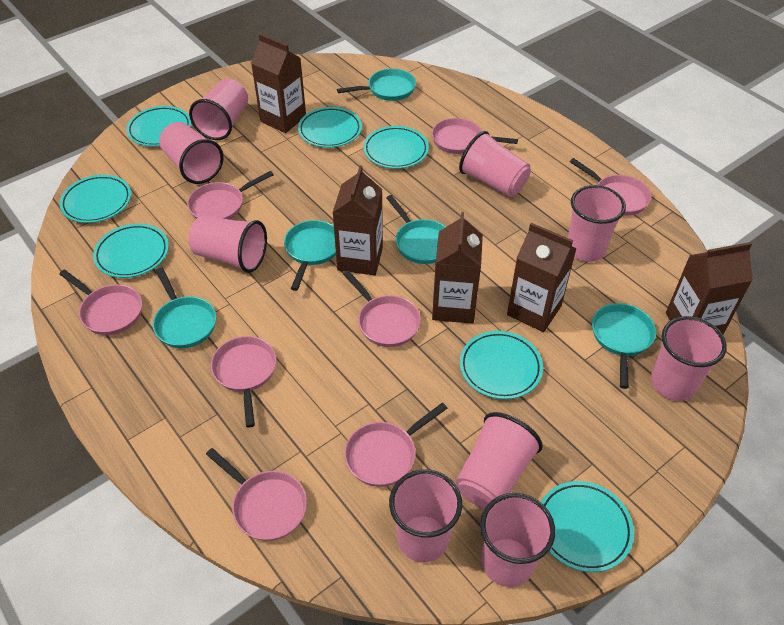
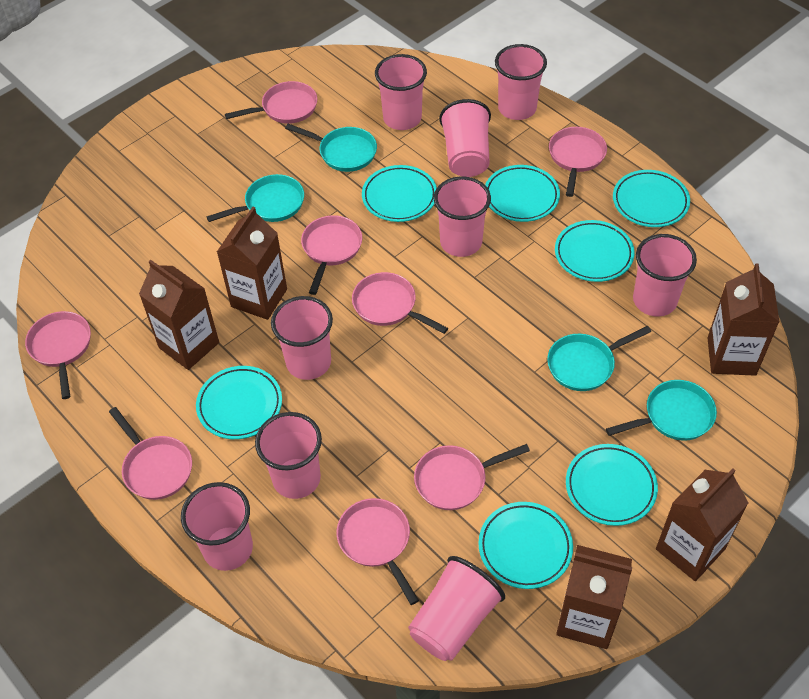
turquoise pan: 5 -> 4

